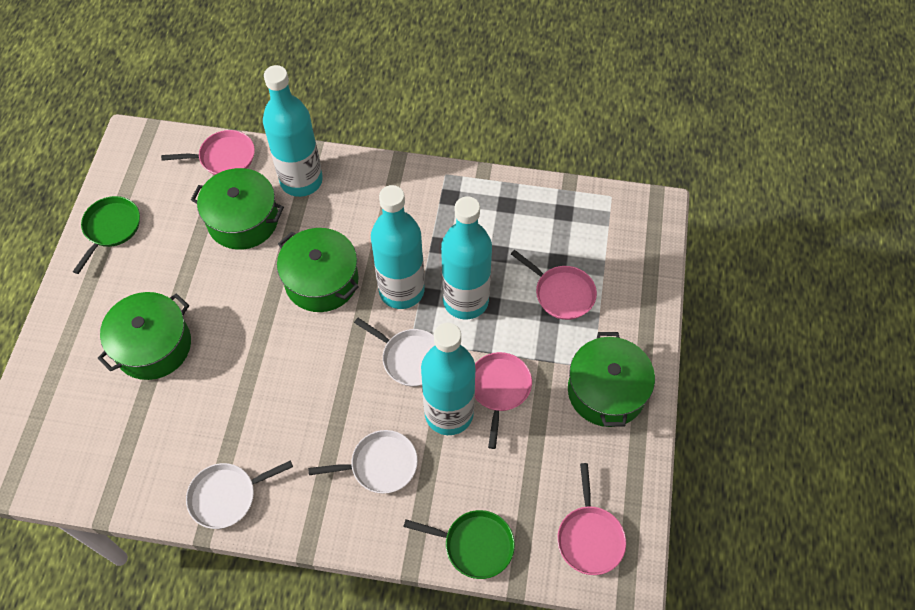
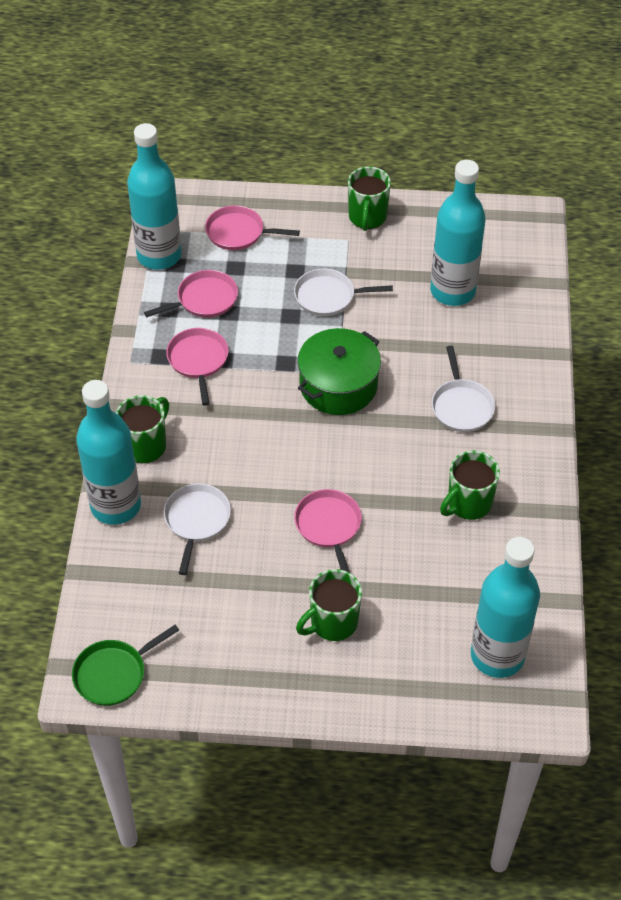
green mug: 0 -> 4
green pan: 2 -> 1
green pot: 4 -> 1

